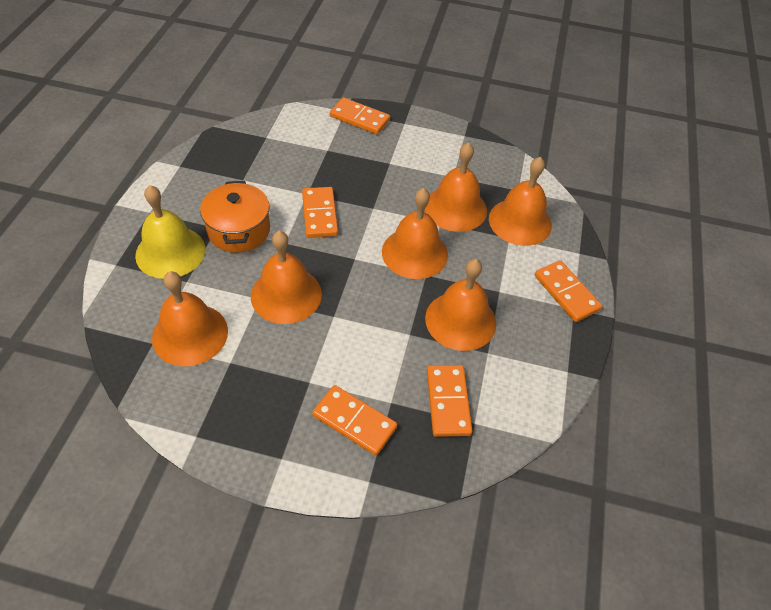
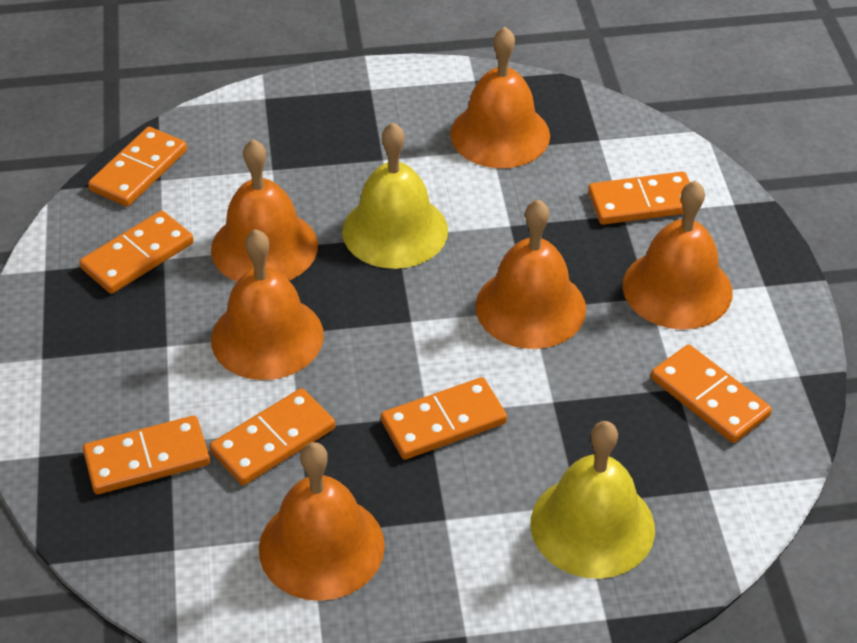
orange domino: 5 -> 7
orange pot: 1 -> 0
yellow bell: 1 -> 2

